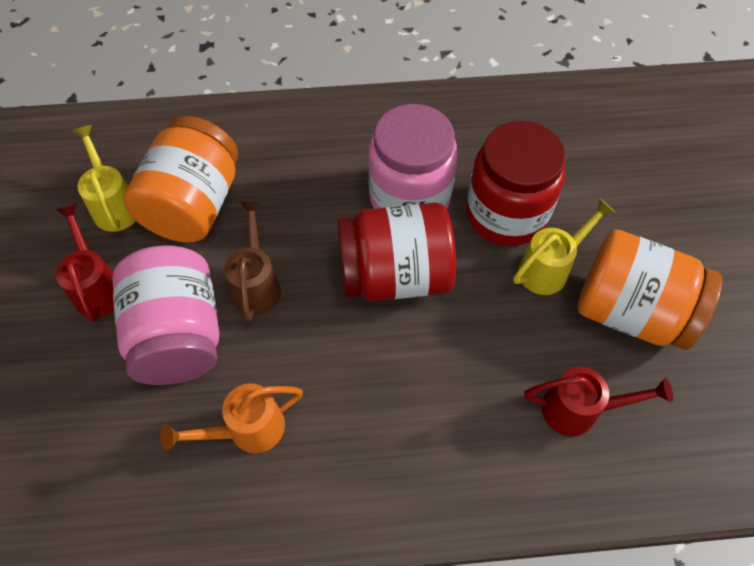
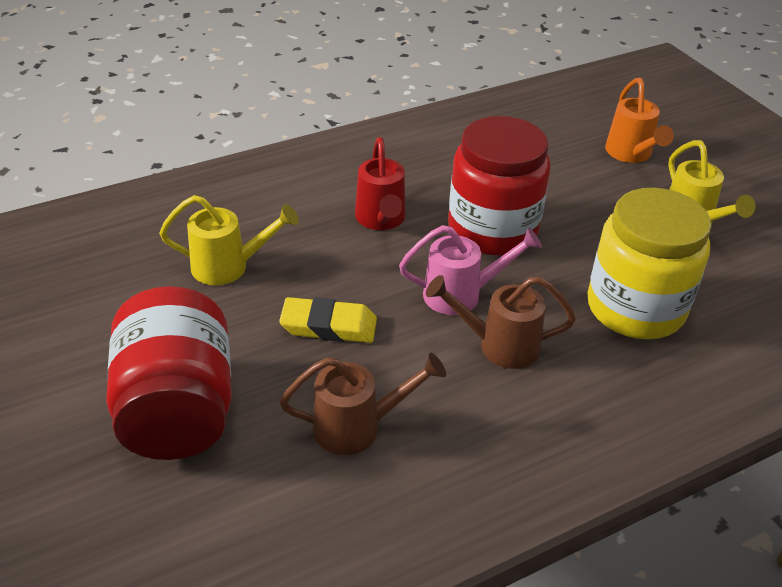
brown watering can: 1 -> 2
orange jar: 2 -> 0
pink jar: 2 -> 0
pink watering can: 0 -> 1
red watering can: 2 -> 1
yellow eraser: 0 -> 1
yellow jar: 0 -> 1

